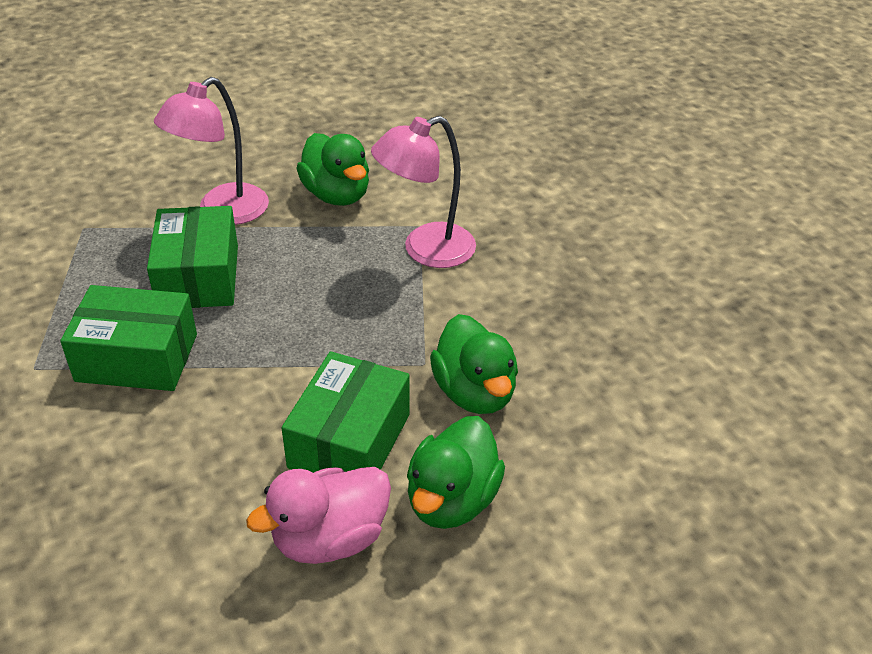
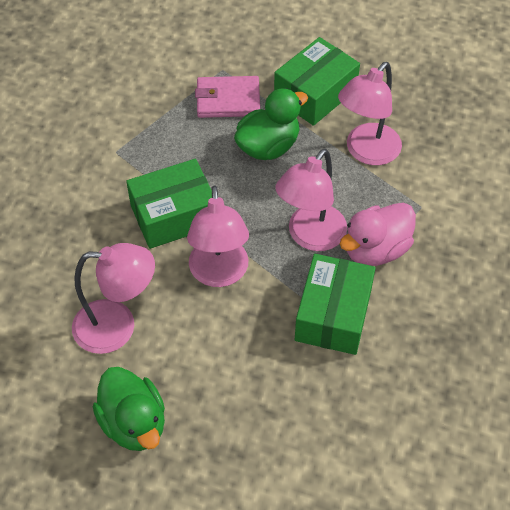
green duck: 3 -> 2
pink lamp: 2 -> 4
pink wallet: 0 -> 1

